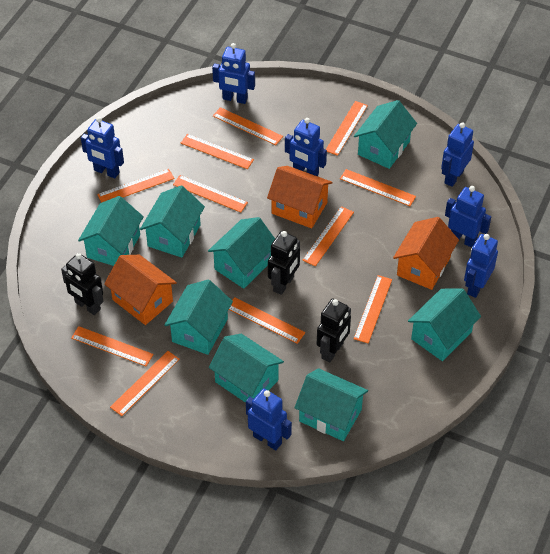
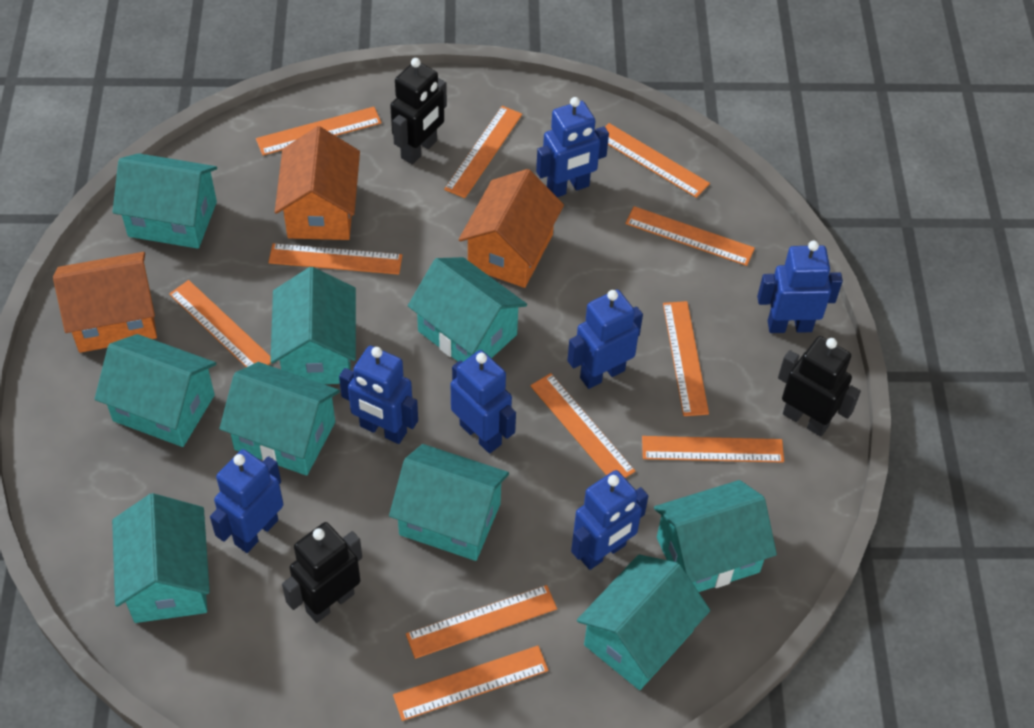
turquoise house: 8 -> 9

